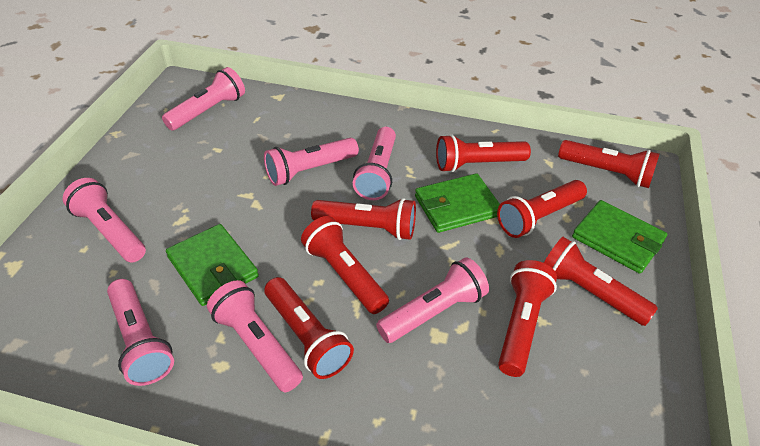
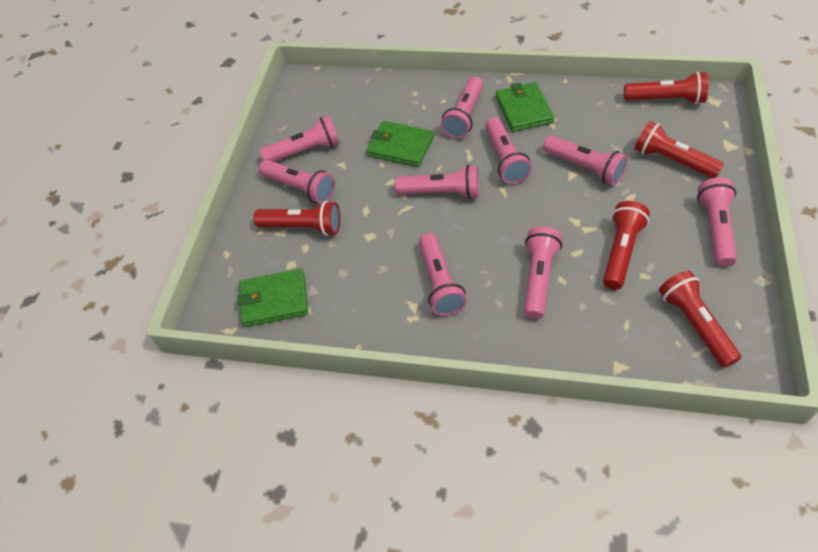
pink flashlight: 7 -> 9
red flashlight: 8 -> 5

